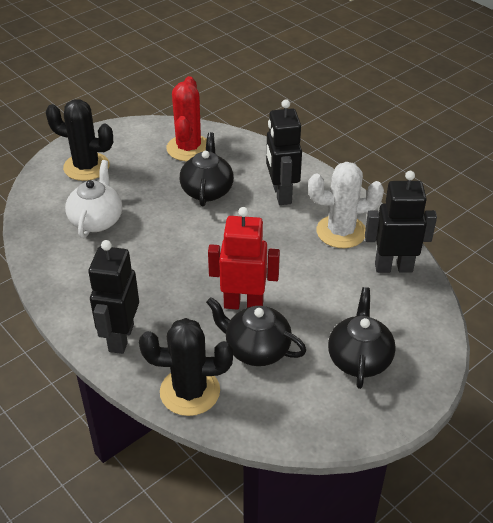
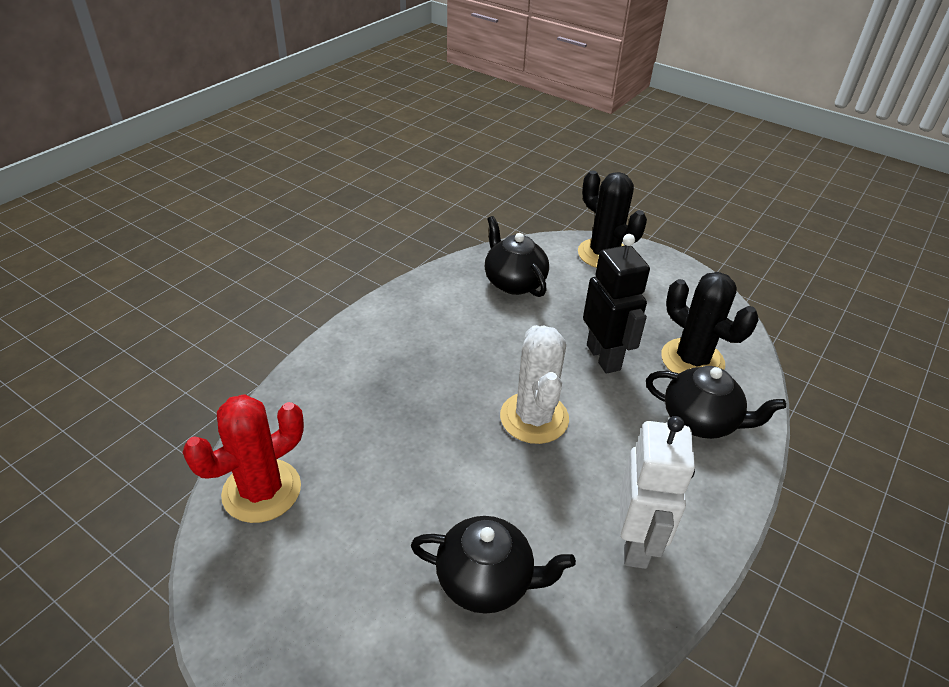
black robot: 3 -> 1
red robot: 1 -> 0
white robot: 0 -> 1
white teapot: 1 -> 0

